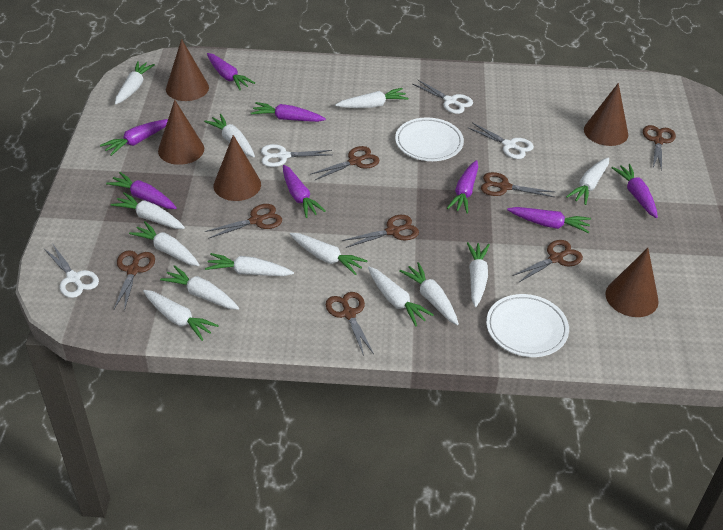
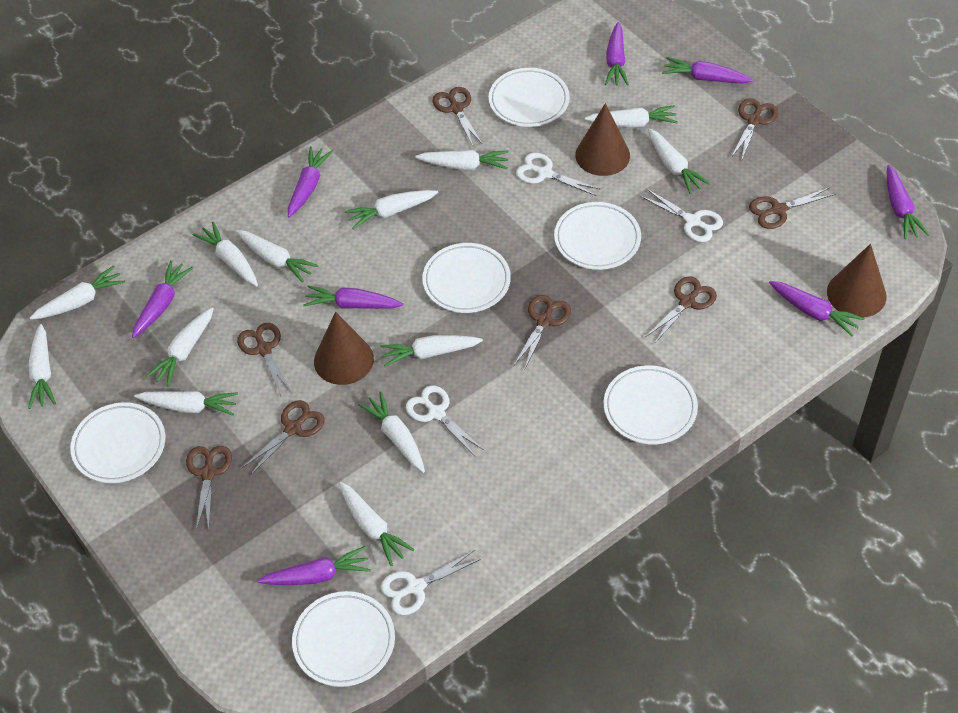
brown cone: 5 -> 3
white plate: 2 -> 6

